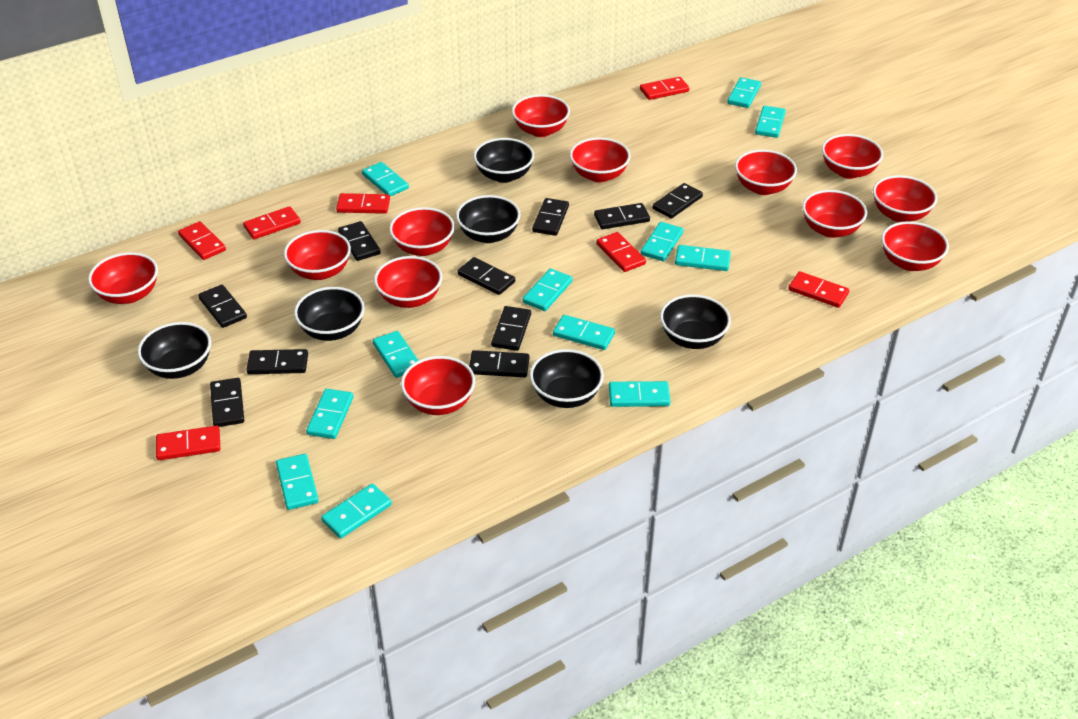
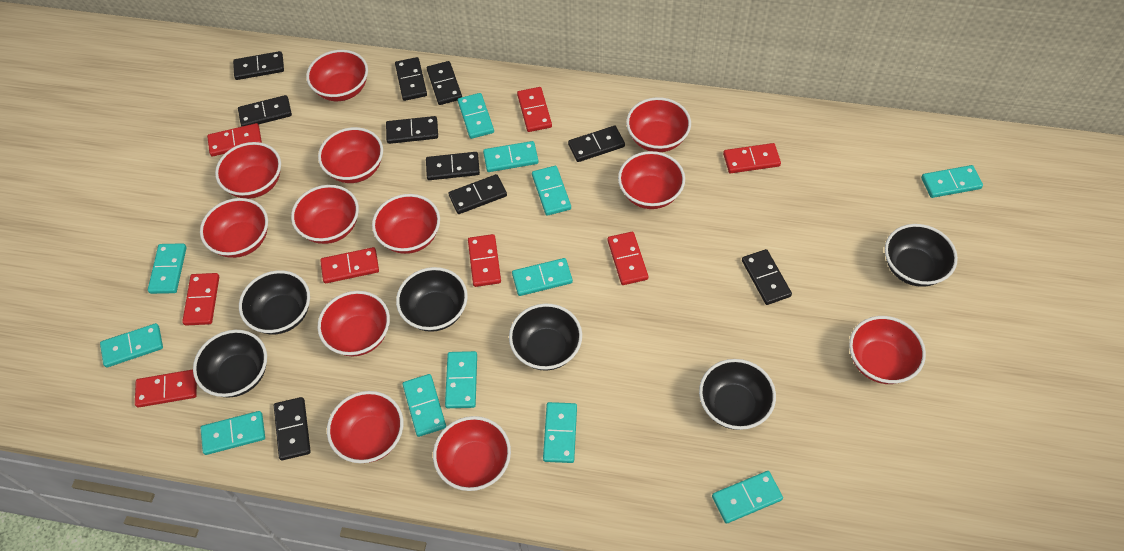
red domino: 7 -> 8

